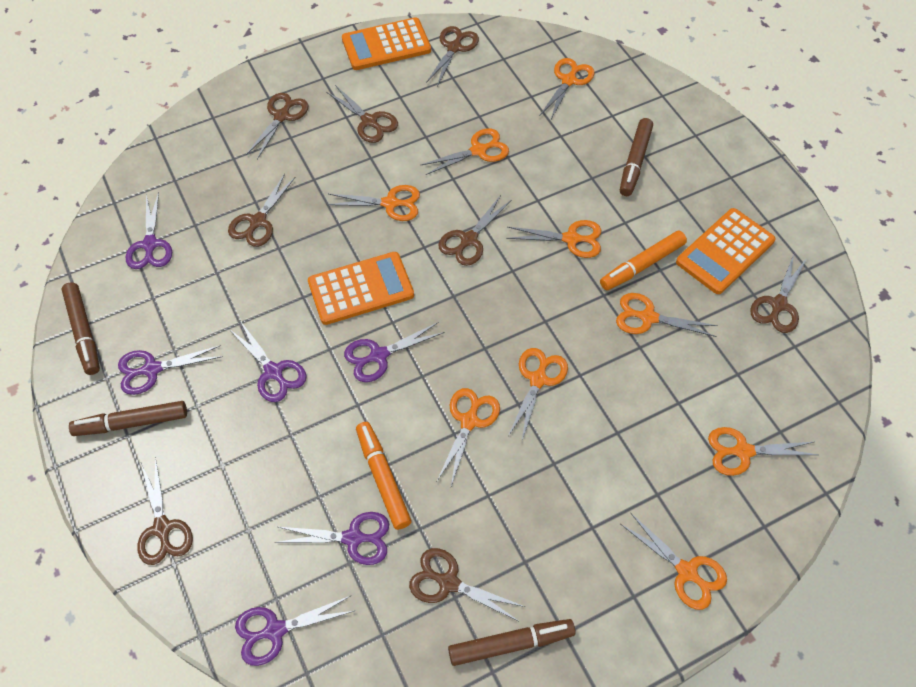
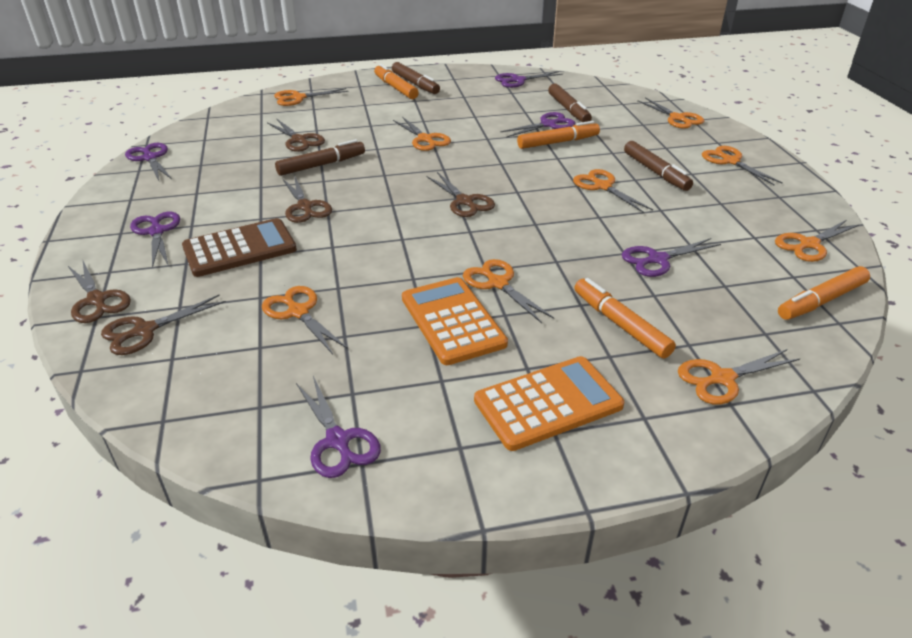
brown calculator: 0 -> 1
brown scissors: 8 -> 5
orange calculator: 3 -> 2
orange marker: 2 -> 4

